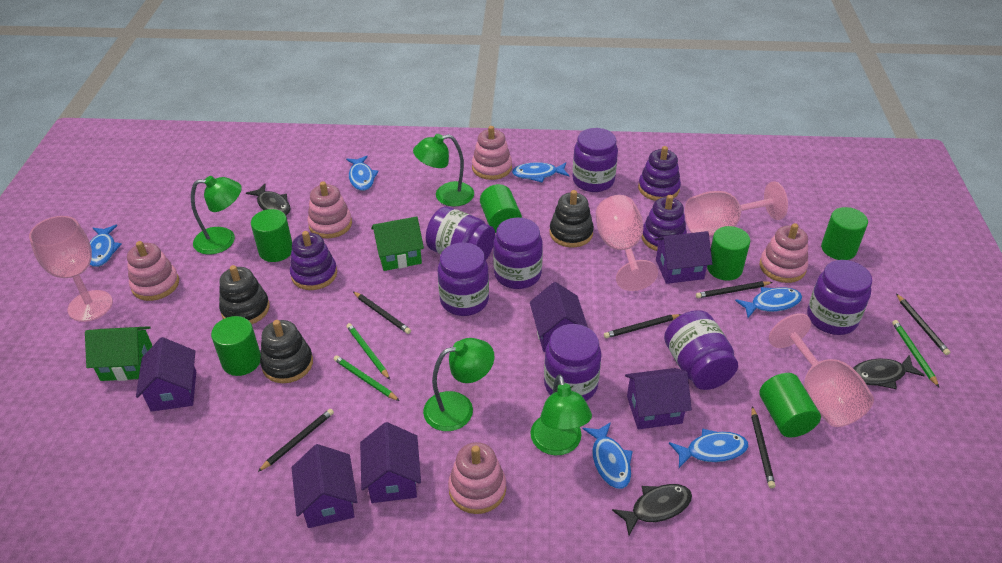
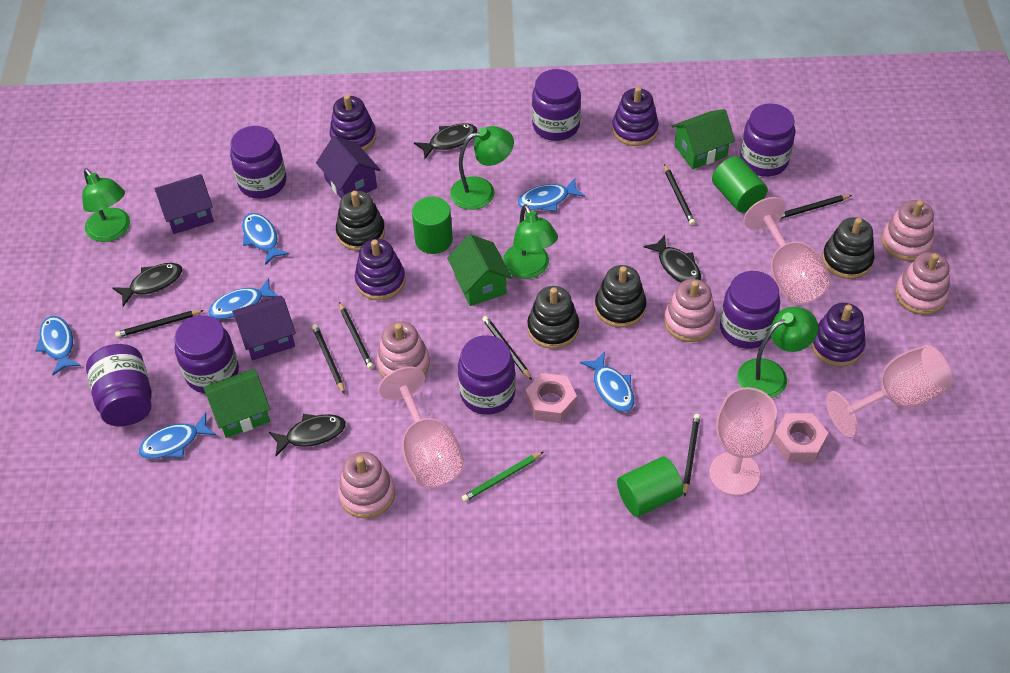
black fish: 3 -> 4
black pencil: 6 -> 7
black stacking toy: 3 -> 4
green cylinder: 6 -> 3
green house: 2 -> 3
green pencil: 3 -> 1
pink nut: 0 -> 2
purple house: 6 -> 3
purple stacking toy: 3 -> 4

